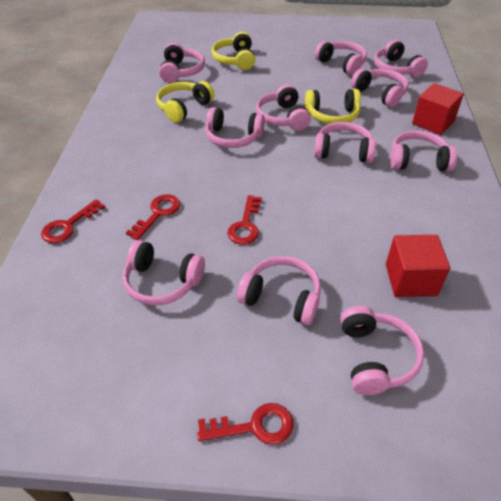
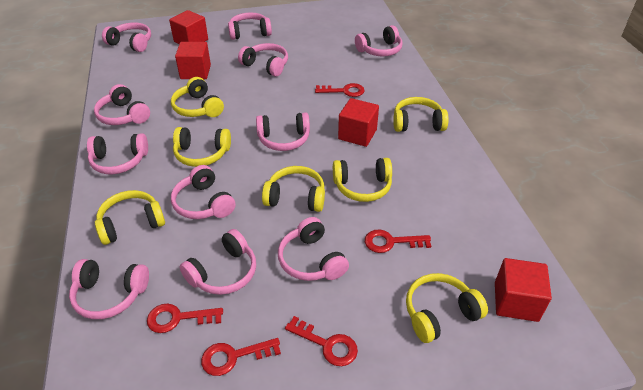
red cube: 2 -> 4
red key: 4 -> 5
yellow headphones: 3 -> 7

